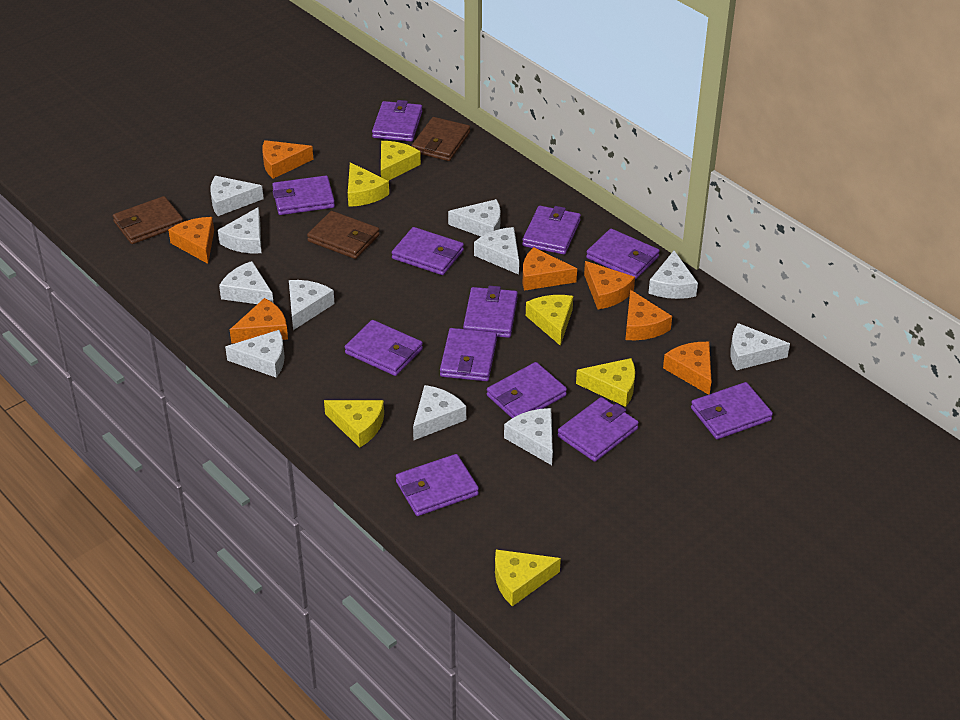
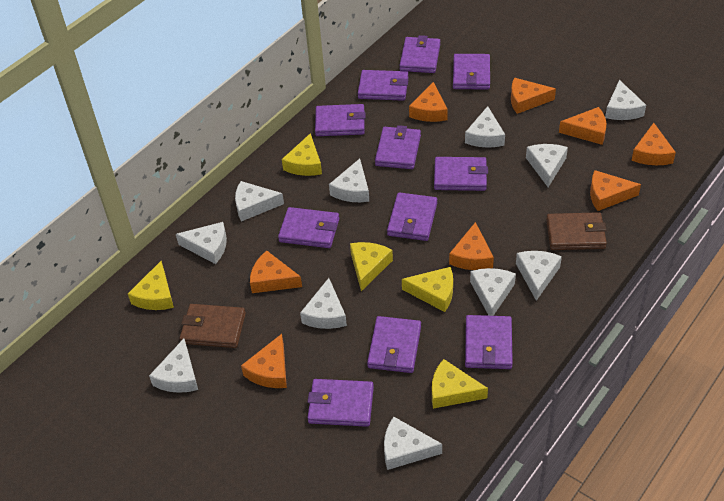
brown wallet: 3 -> 2
orange cheese: 7 -> 8
purple wallet: 12 -> 11
yellow cheese: 6 -> 5

